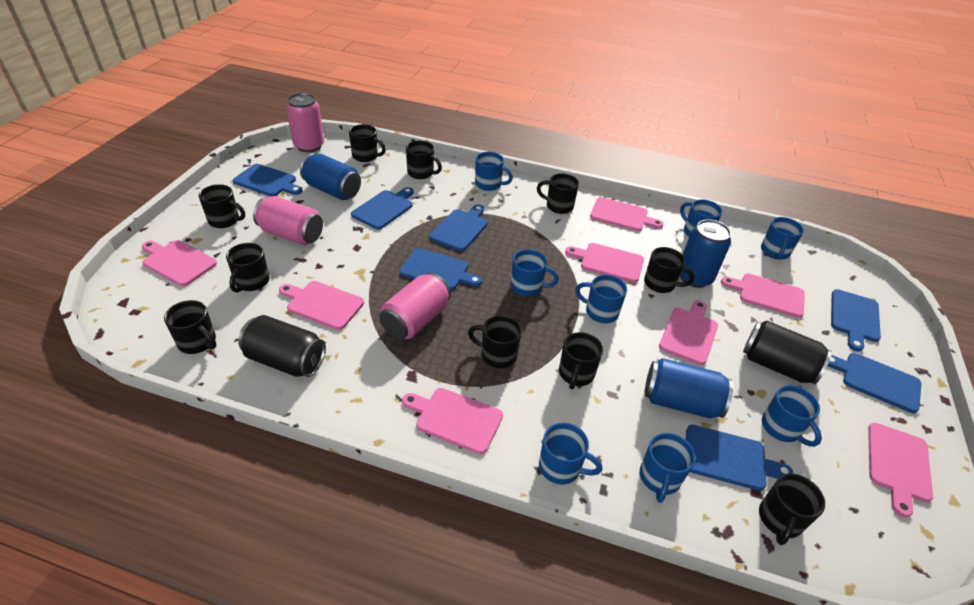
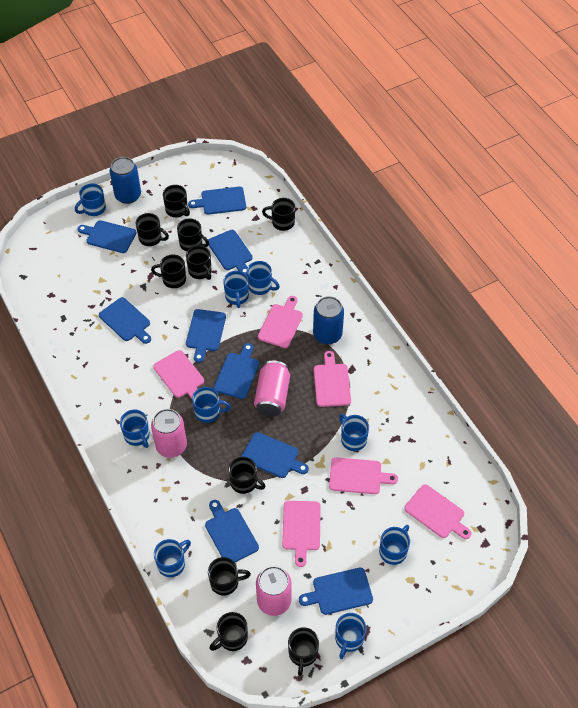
black can: 2 -> 0
blue can: 3 -> 2
blue cutting board: 7 -> 9
blue mug: 8 -> 9
pink cutting board: 8 -> 6

